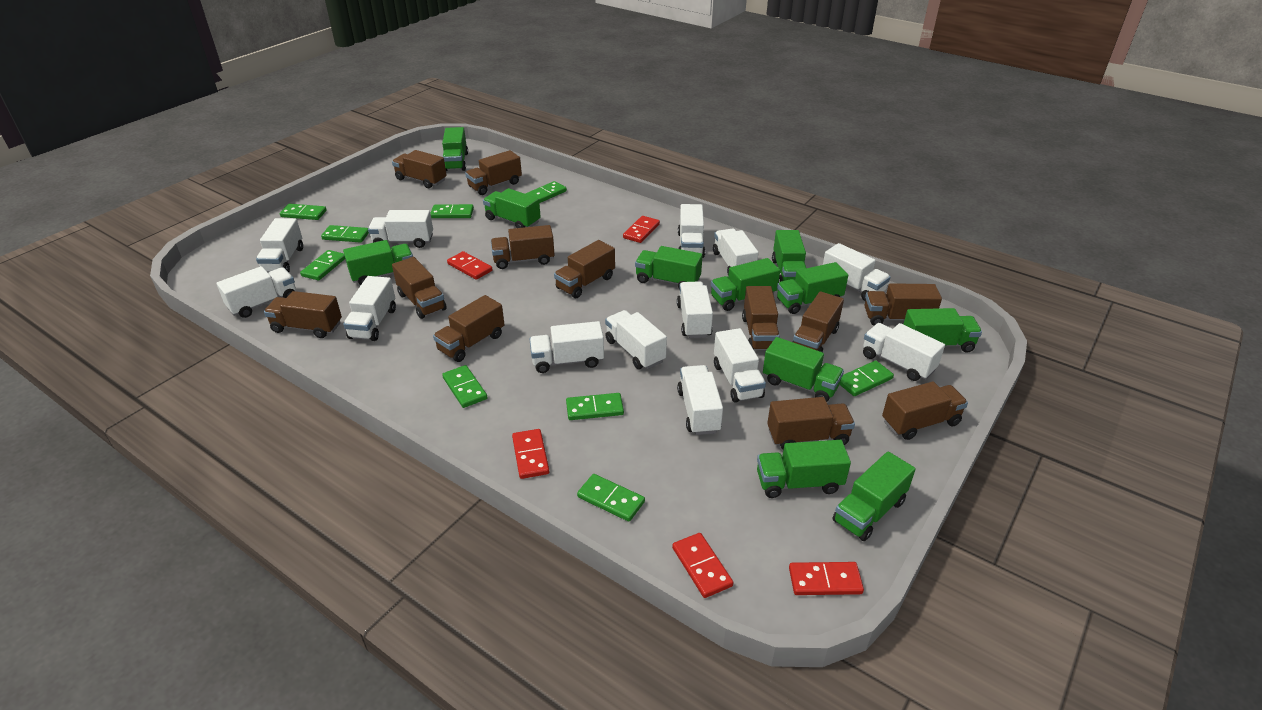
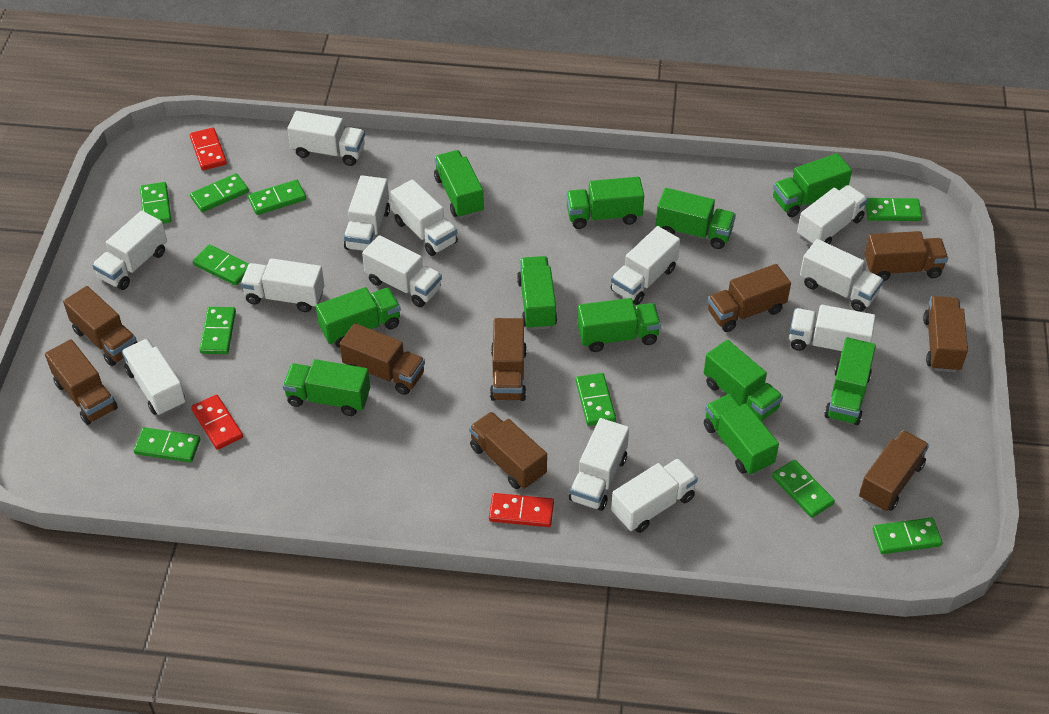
brown truck: 12 -> 9
green domino: 9 -> 10
red domino: 5 -> 3

